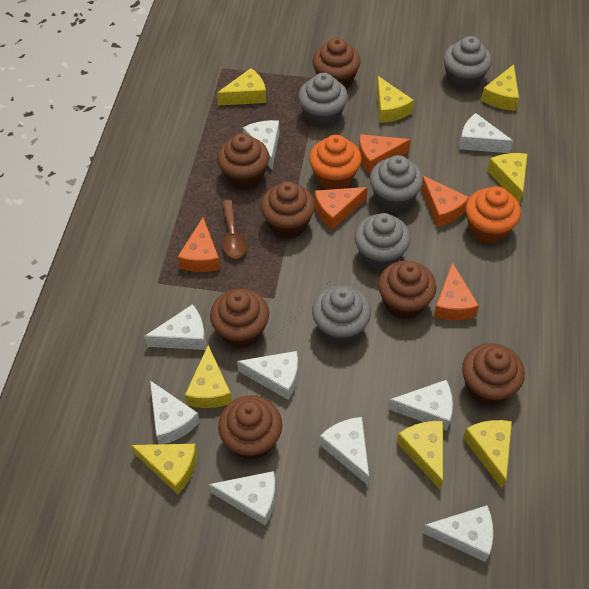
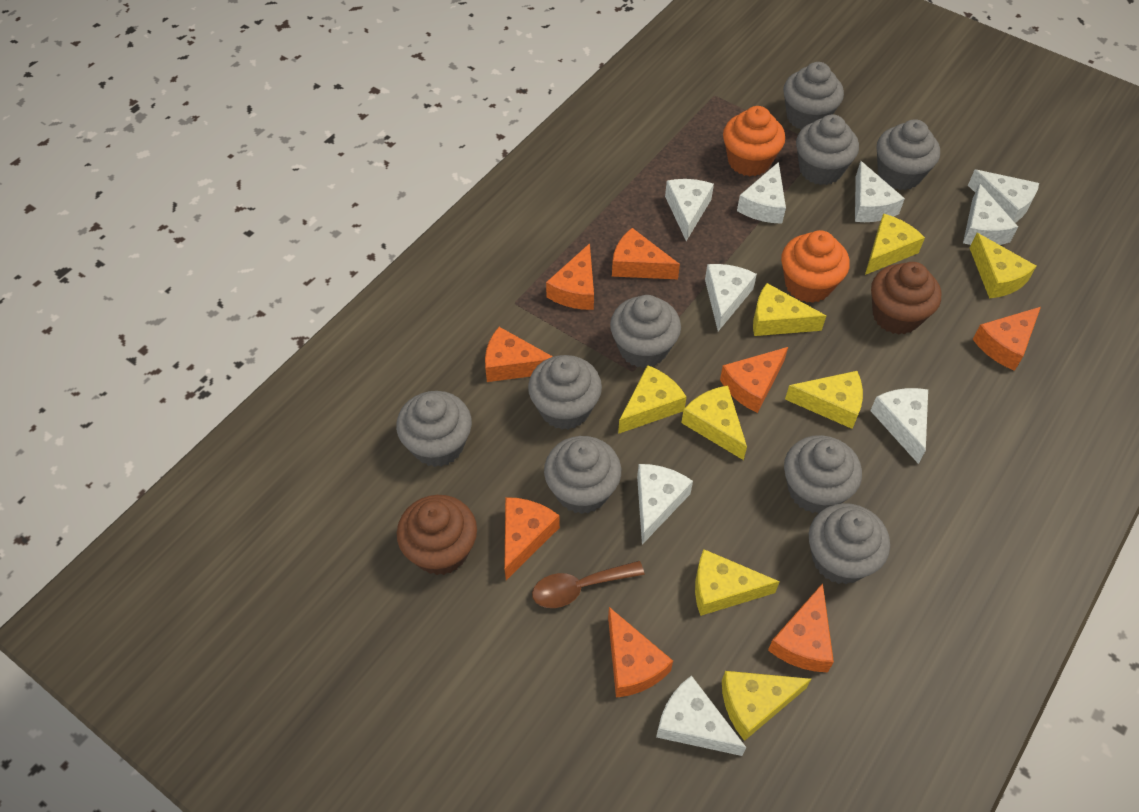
brown cupcake: 7 -> 2
grey cupcake: 5 -> 9
orange cheese: 5 -> 8

